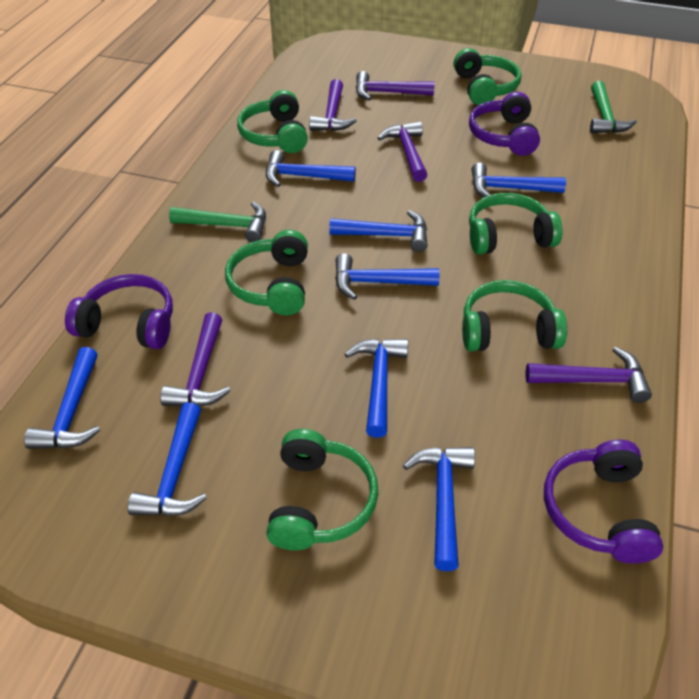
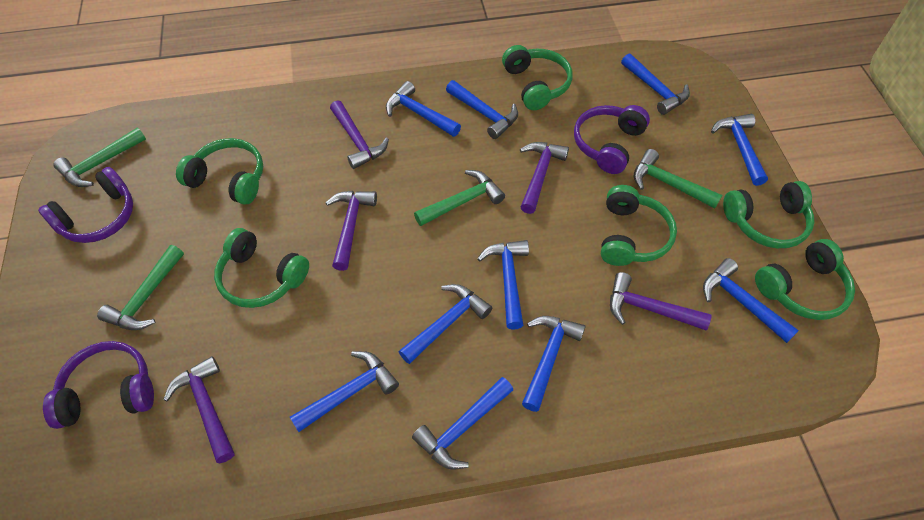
blue hammer: 8 -> 10
green hammer: 2 -> 4

